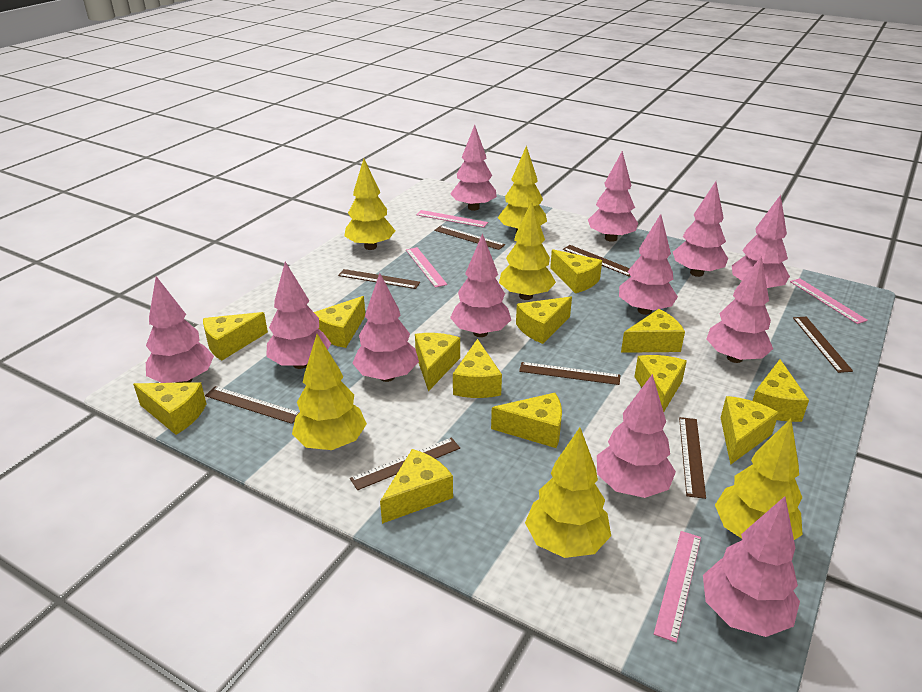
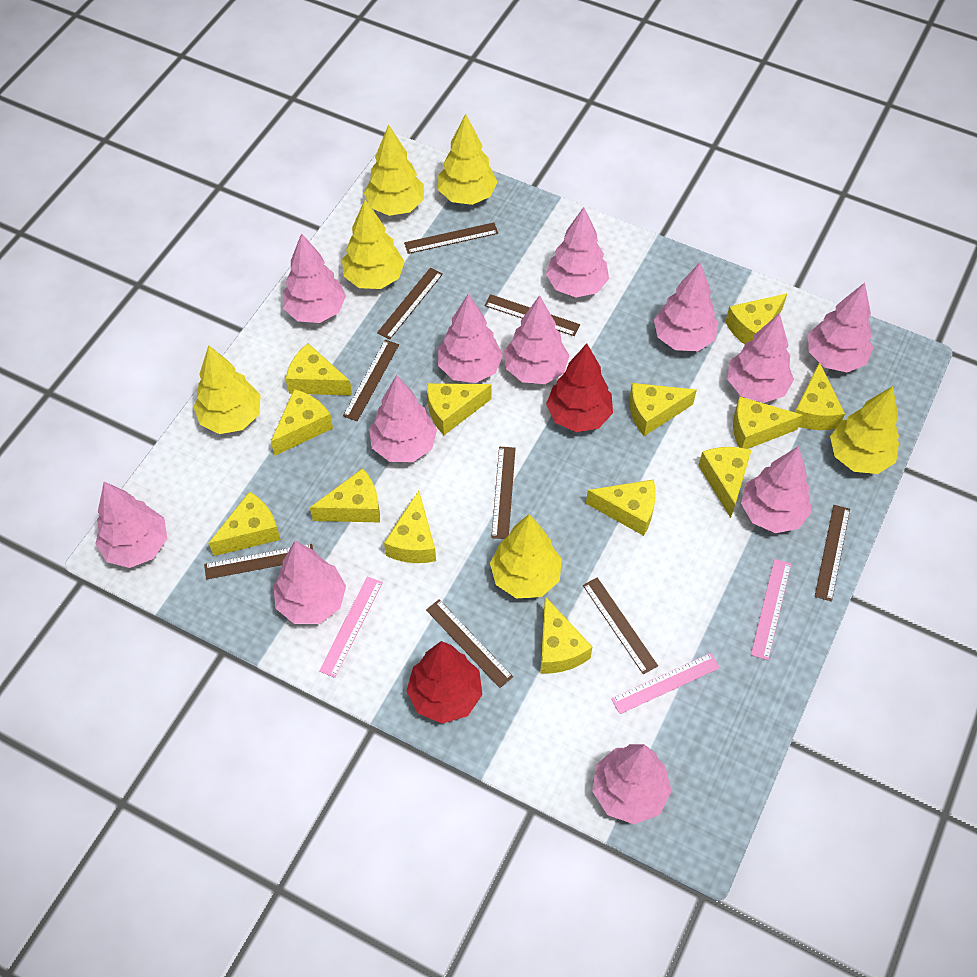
brown ruler: 8 -> 9
pink ruler: 4 -> 3
red tree: 0 -> 2

